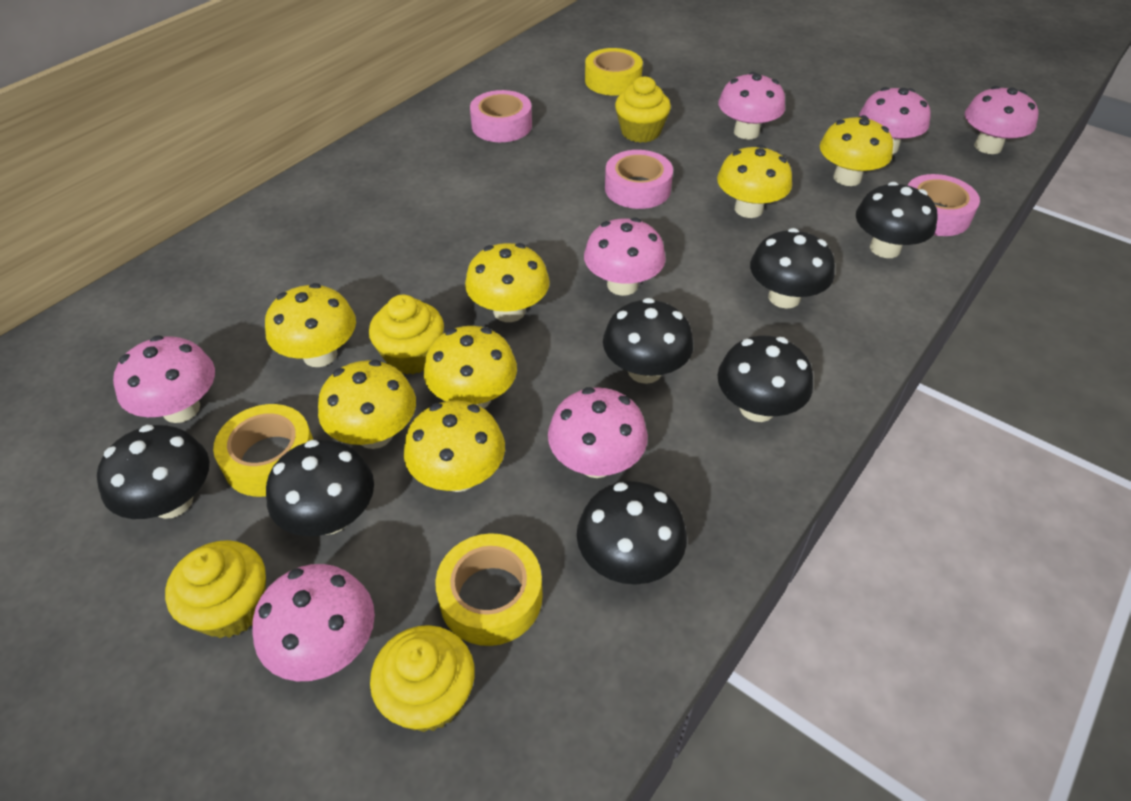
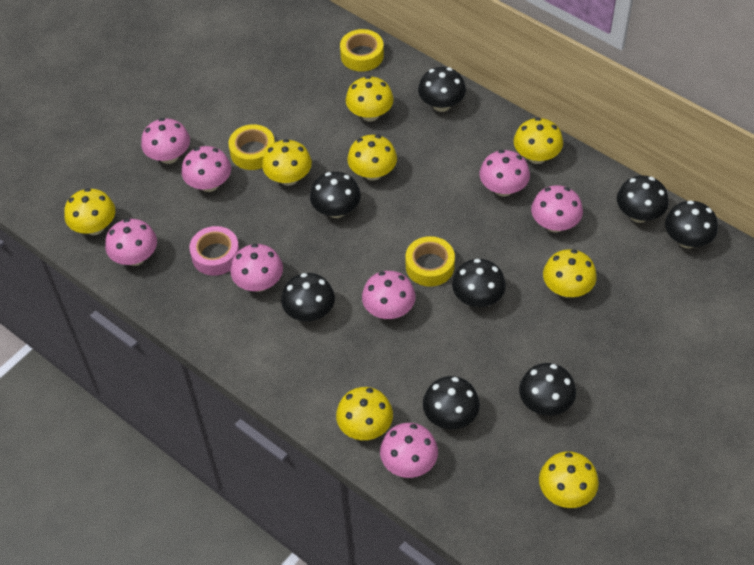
black mushroom: 7 -> 8
pink mushroom: 7 -> 8
pink tape: 3 -> 1
yellow cupcake: 4 -> 0
yellow mushroom: 7 -> 8

